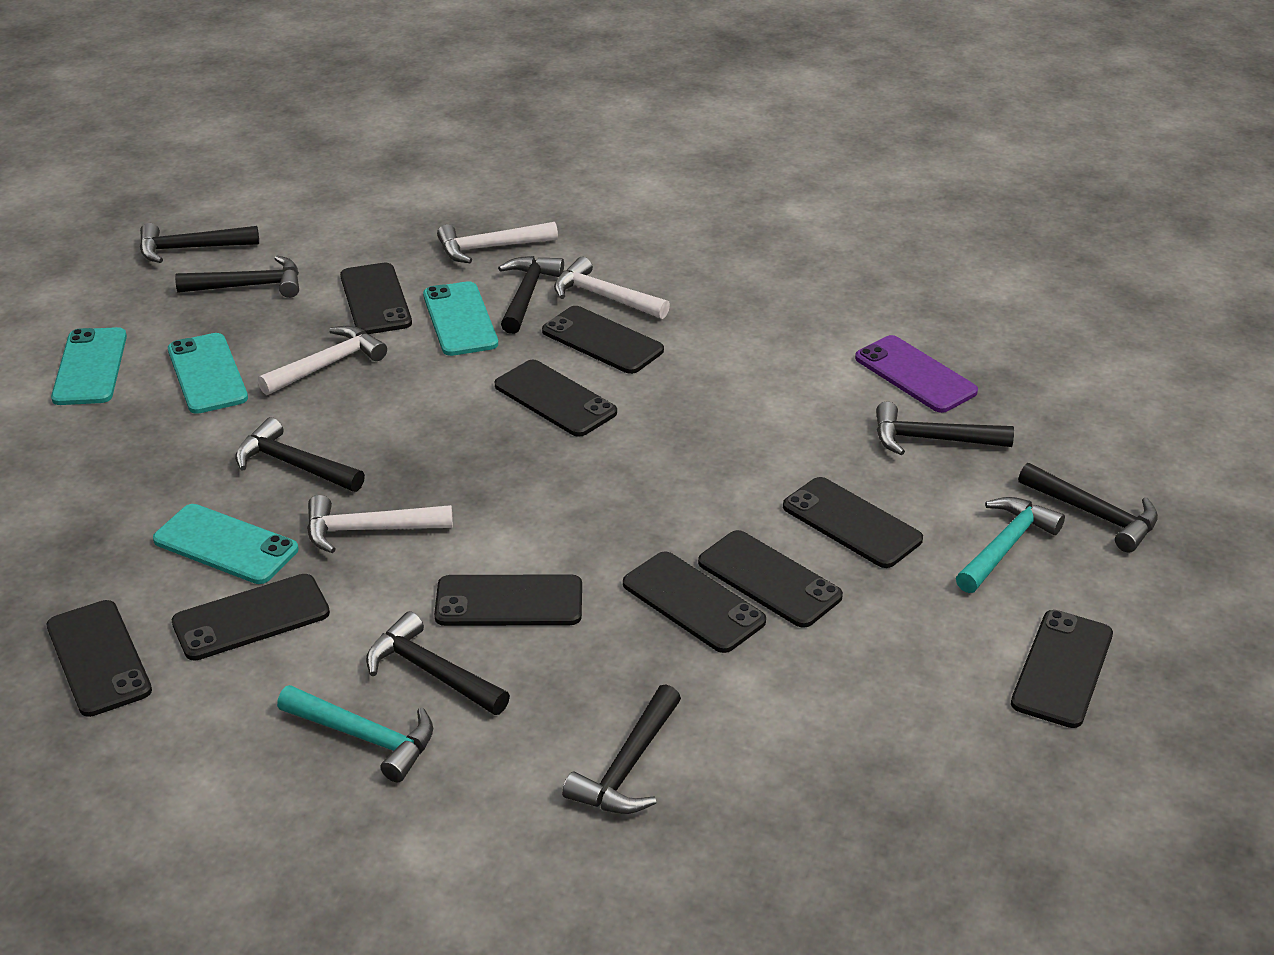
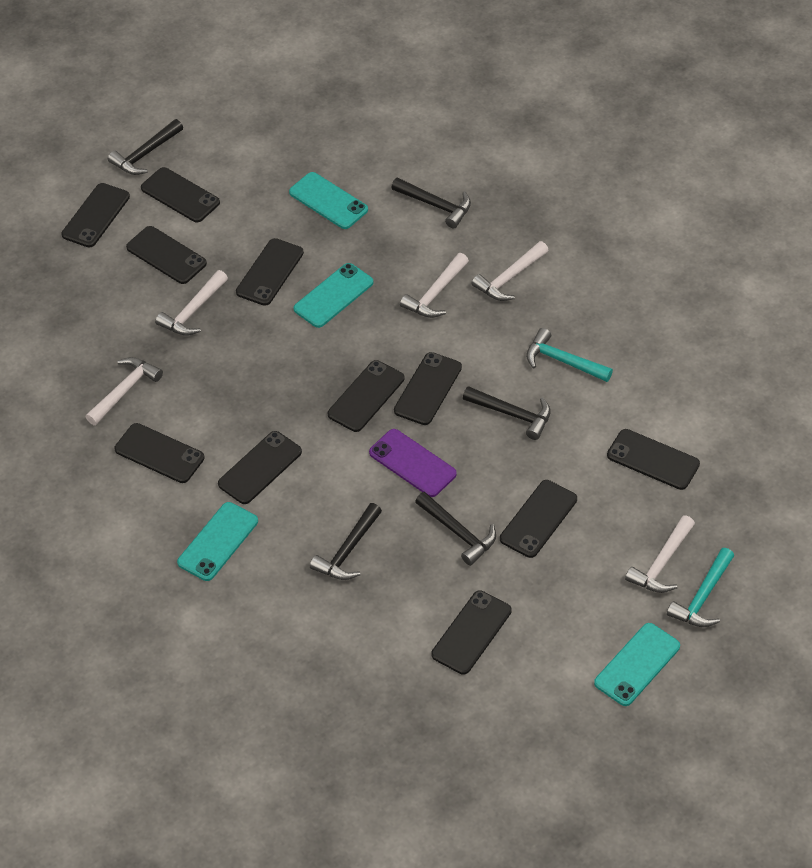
black hammer: 8 -> 5
black phone: 10 -> 11
white hammer: 4 -> 5

